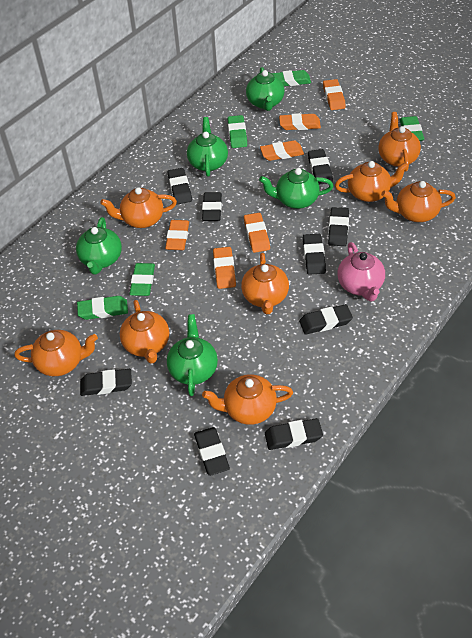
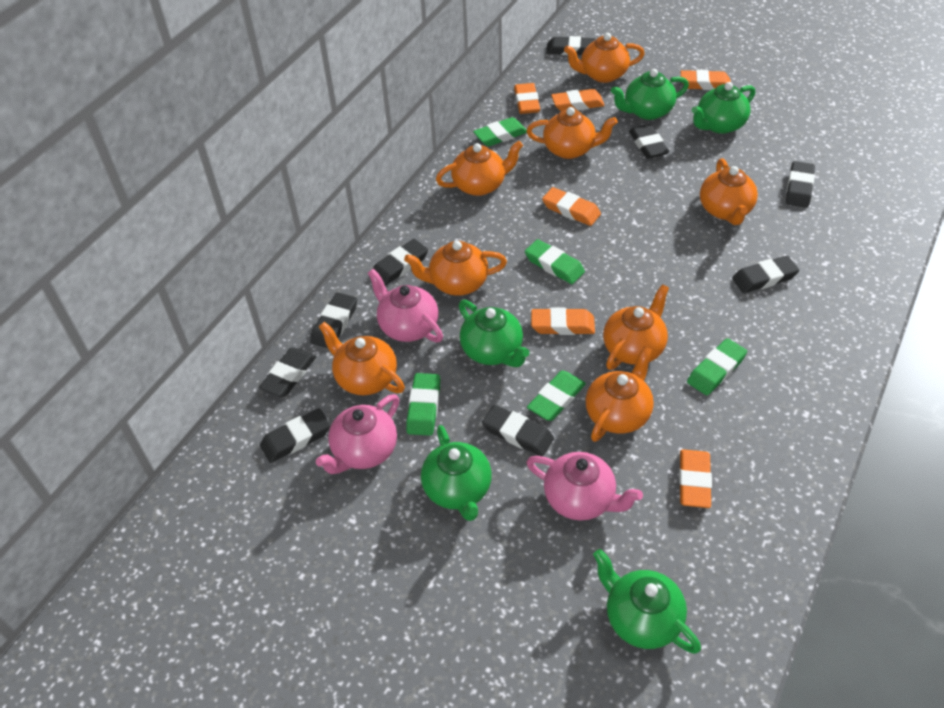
pink teapot: 1 -> 3

